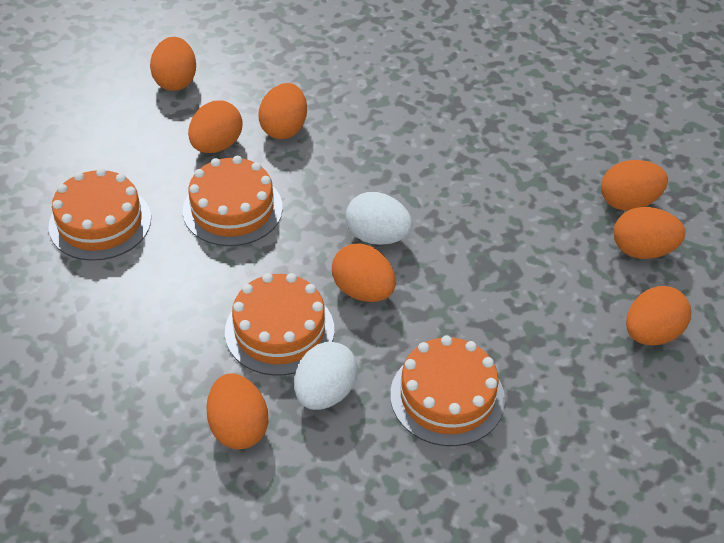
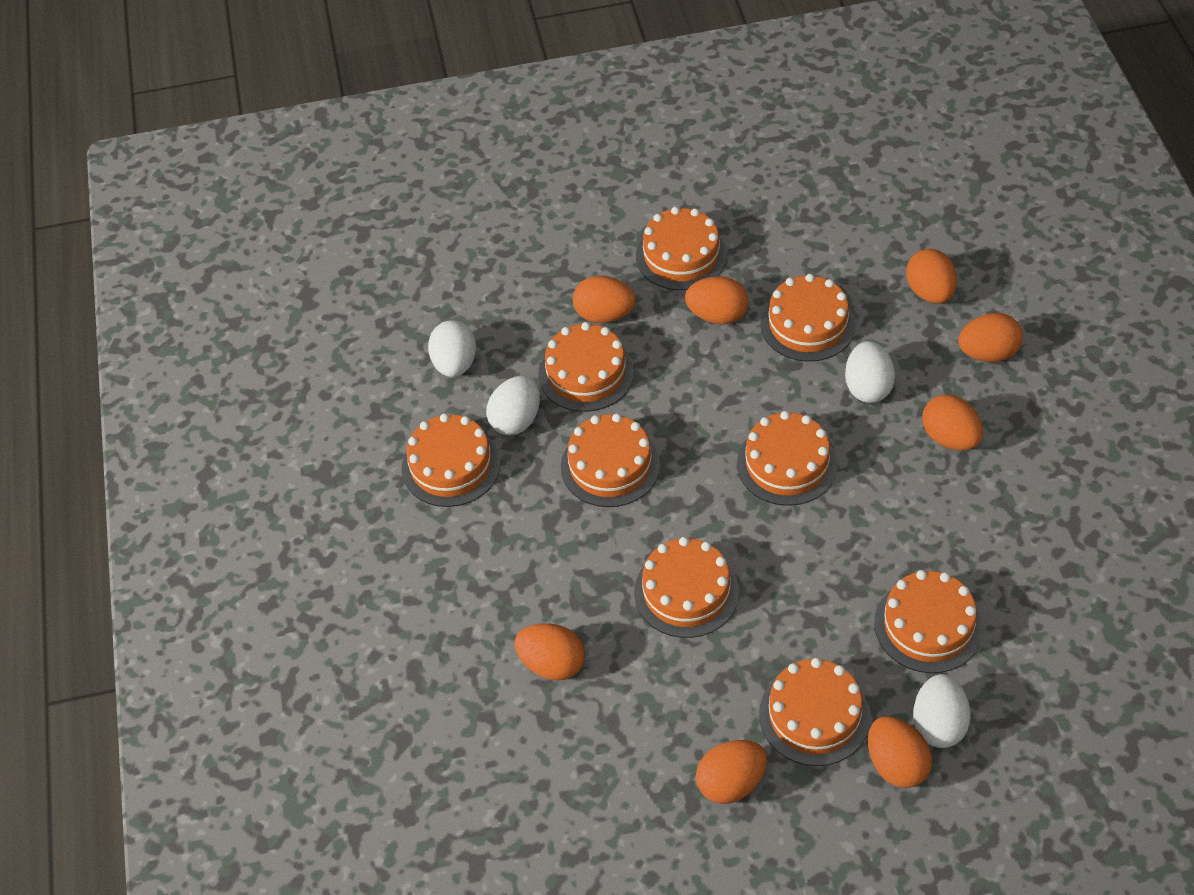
orange cake: 4 -> 9
white egg: 2 -> 4

